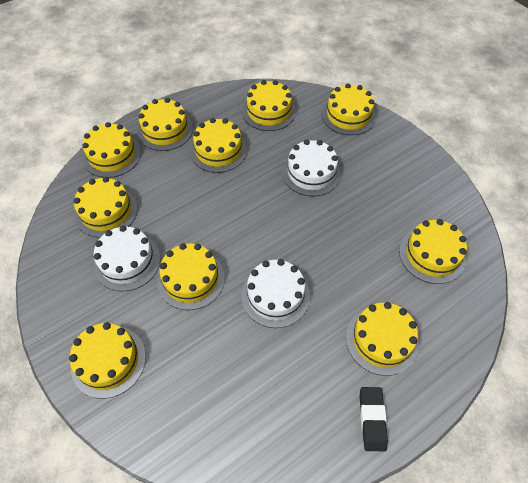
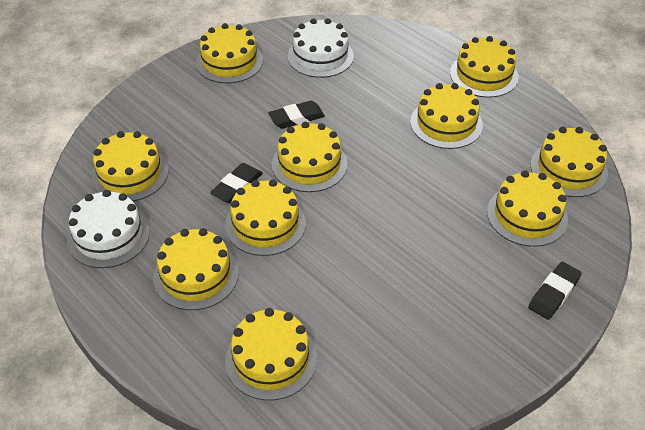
black eraser: 1 -> 3
white cake: 3 -> 2

